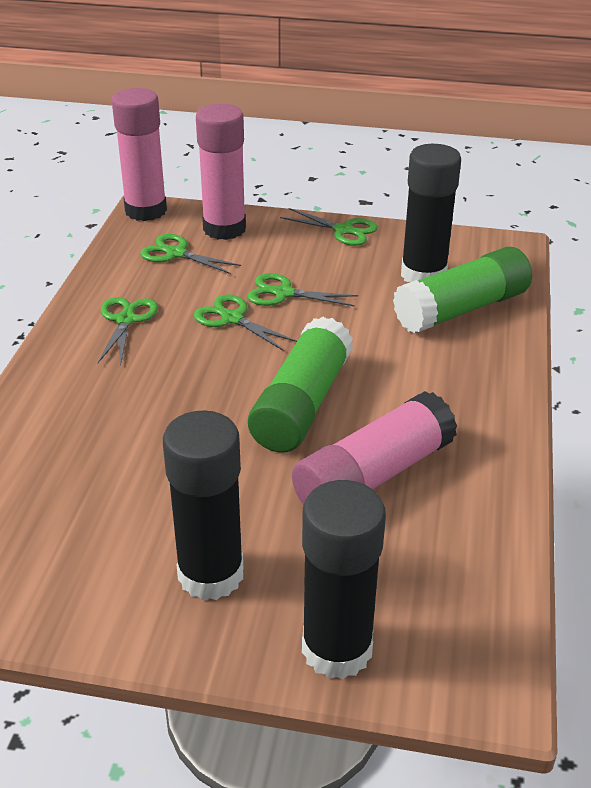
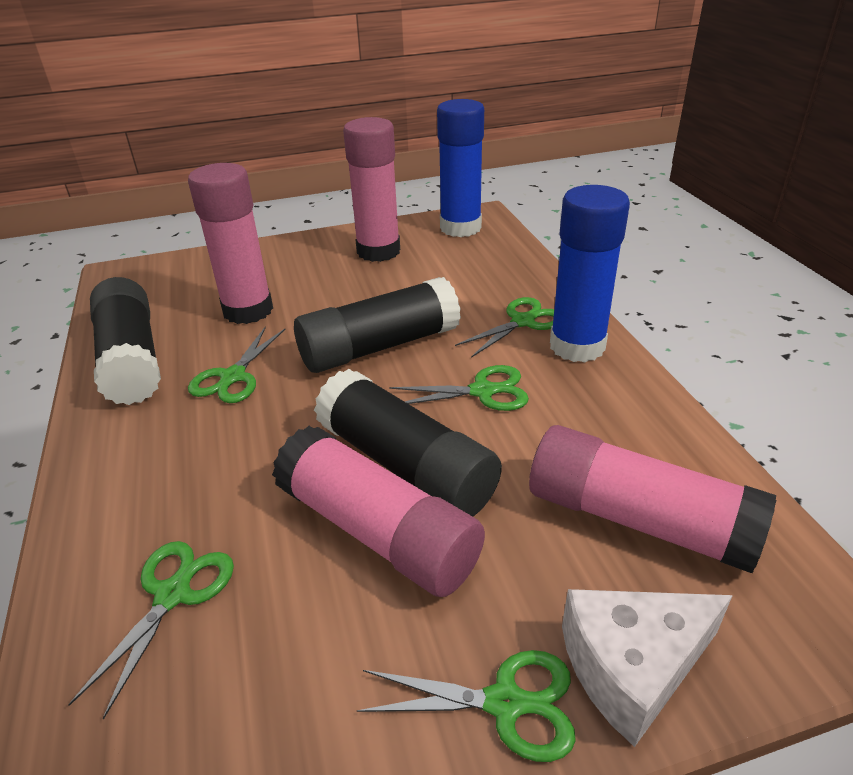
blue glue stick: 0 -> 2
green glue stick: 2 -> 0
pink glue stick: 3 -> 4
white cheese: 0 -> 1

